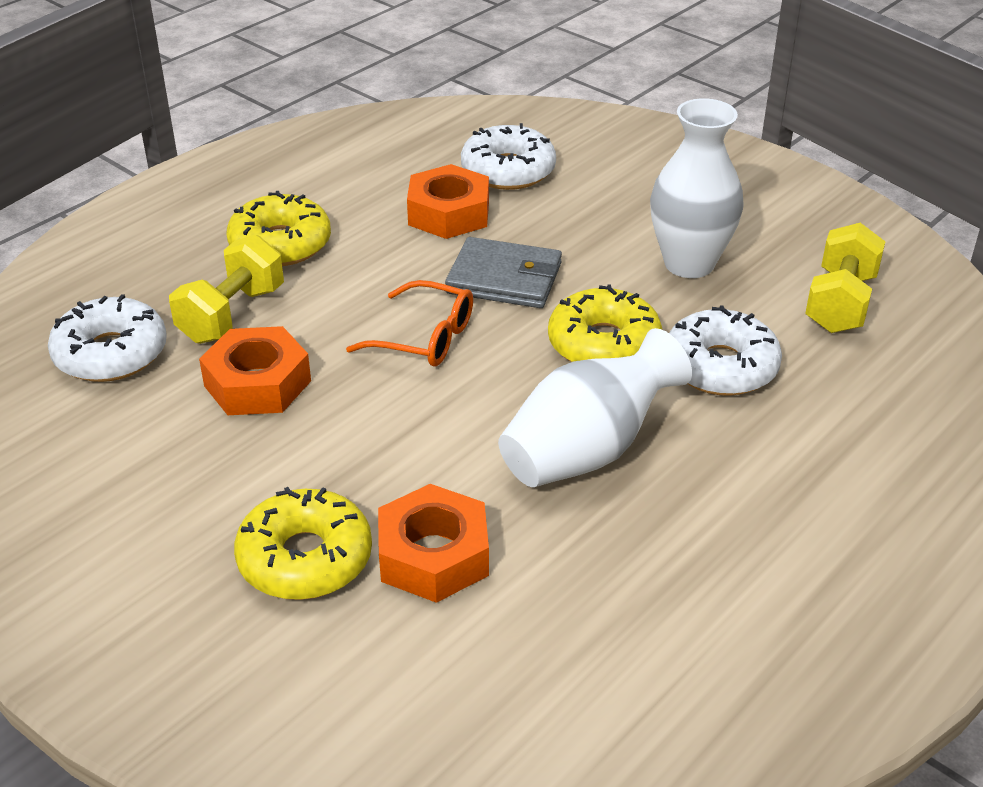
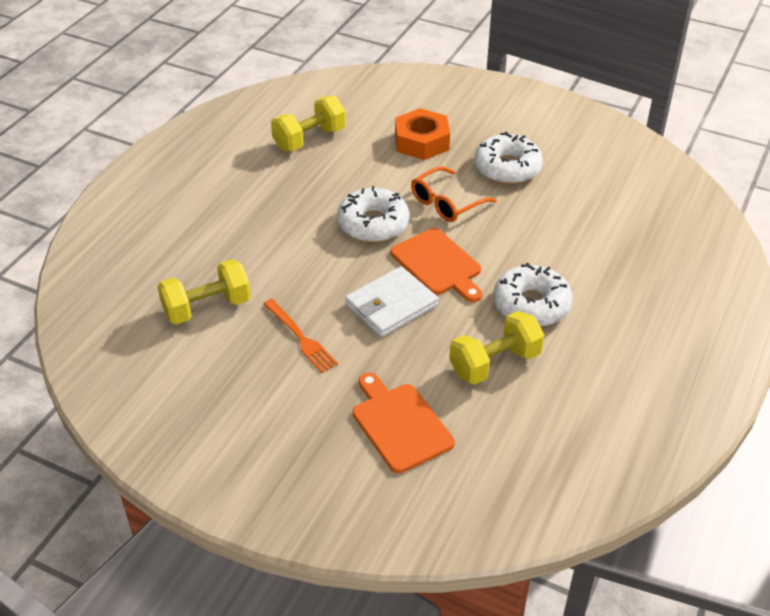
grey wallet: 1 -> 0
orange cutting board: 0 -> 2
orange fork: 0 -> 1
orange nut: 3 -> 1
white vase: 2 -> 0
white wallet: 0 -> 1
yellow donut: 3 -> 0
yellow dumbbell: 2 -> 3

